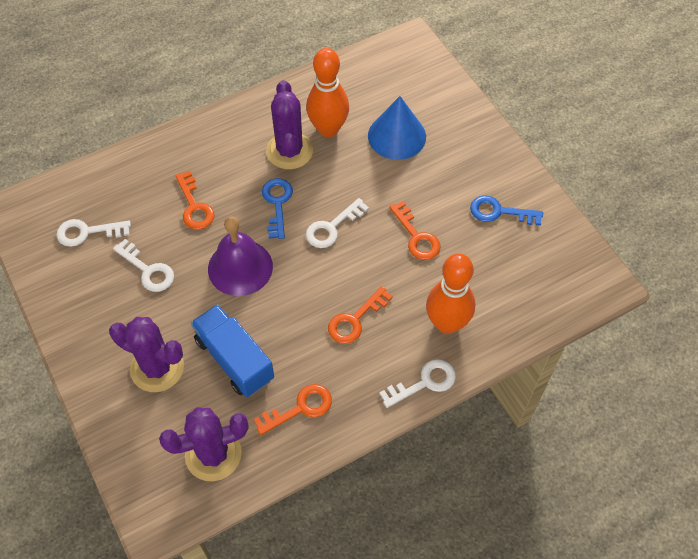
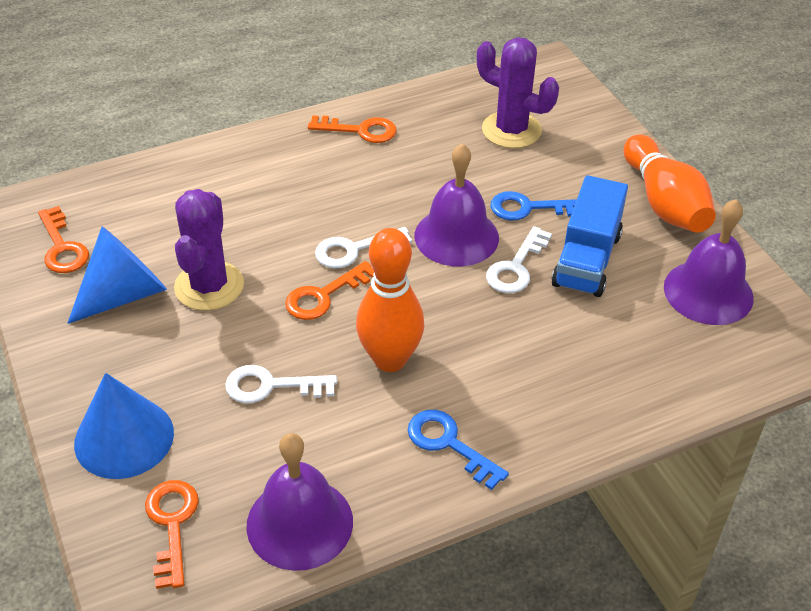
blue cone: 1 -> 2
purple bell: 1 -> 3
purple cactus: 3 -> 2
white key: 4 -> 3

